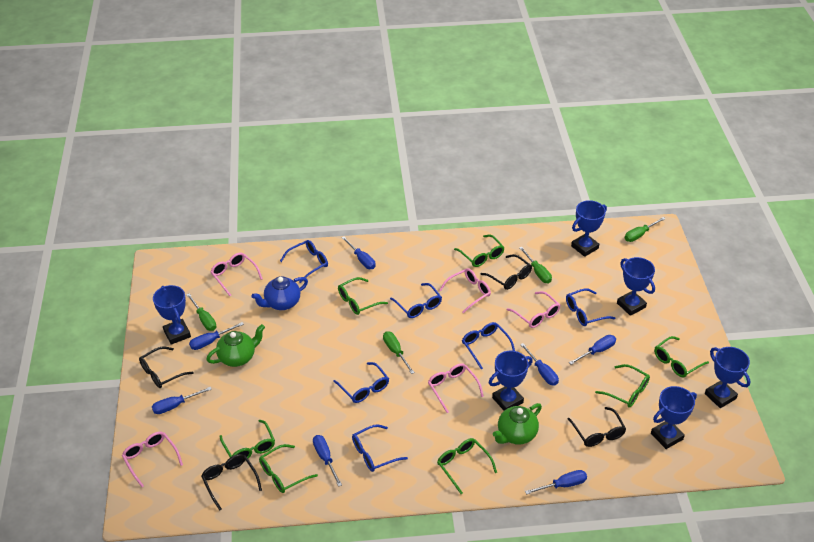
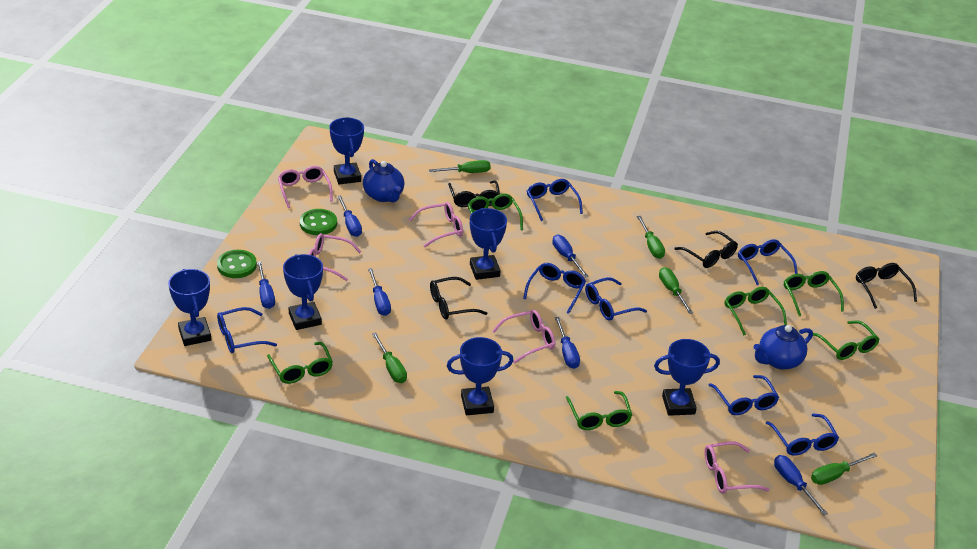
blue glasses: 6 -> 7
blue screwdriver: 7 -> 6
blue teapot: 1 -> 2
green button: 0 -> 2
green glasses: 7 -> 6
green screwdriver: 4 -> 5
green teapot: 2 -> 0

